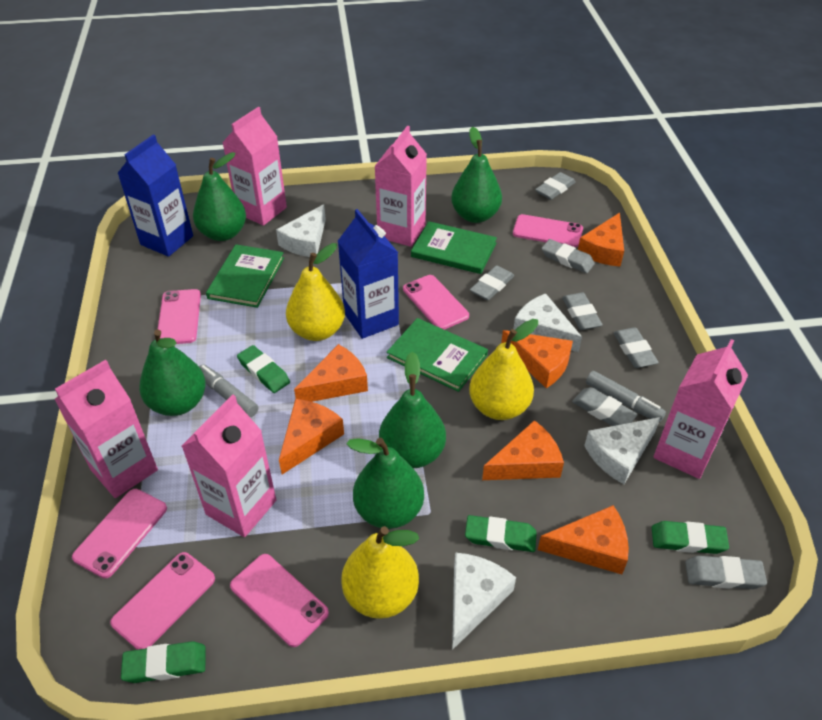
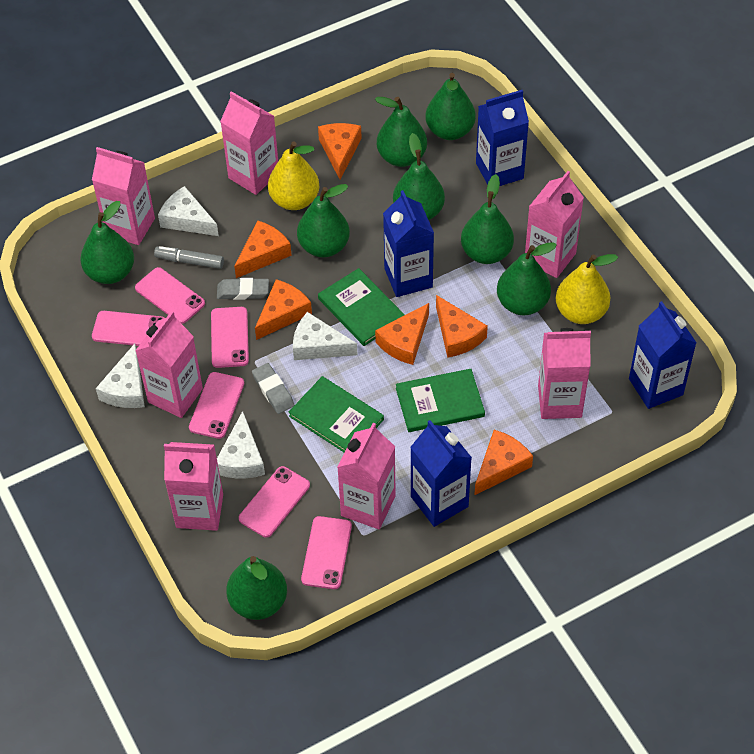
blue carton: 2 -> 4
green eraser: 4 -> 0
green pear: 5 -> 8
grey eraser: 7 -> 2
grey marker: 2 -> 1
pink carton: 5 -> 7
yellow pear: 3 -> 2

